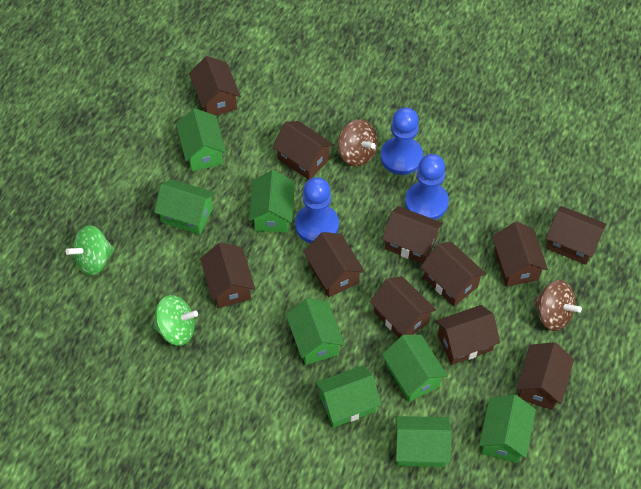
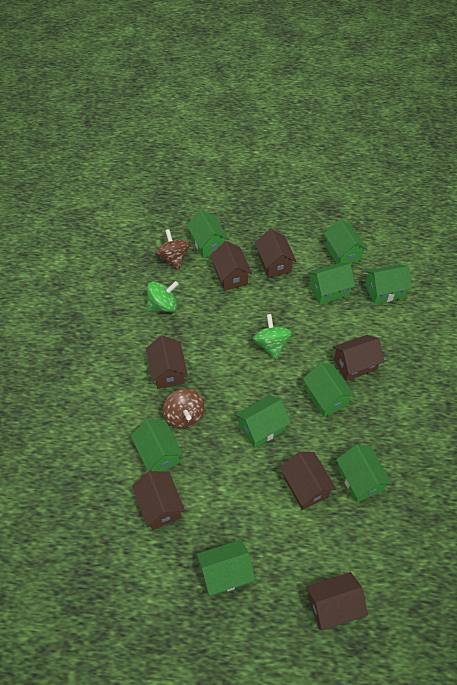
blue pawn: 3 -> 0
brown house: 11 -> 7
green house: 8 -> 9

